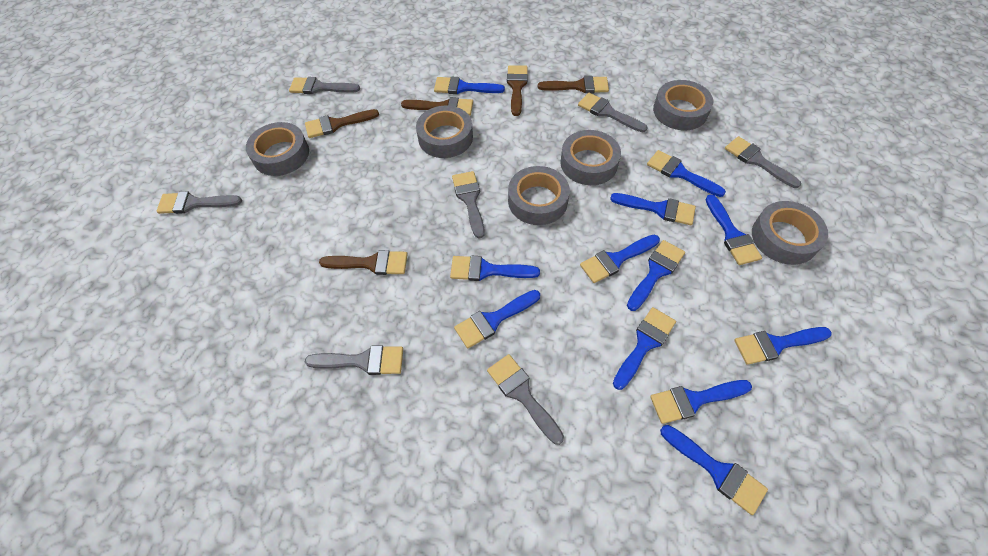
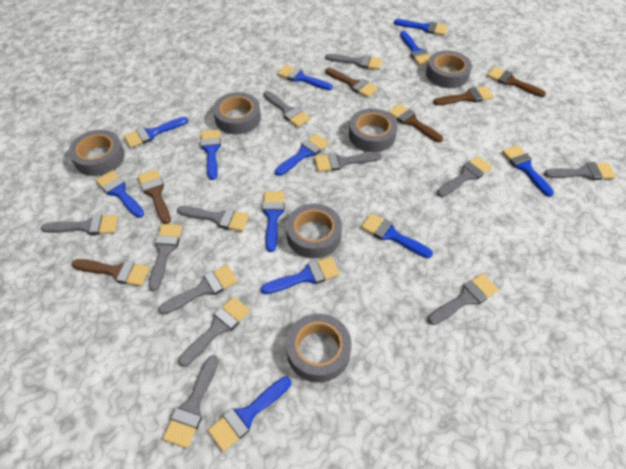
brown brush: 5 -> 6
grey brush: 7 -> 12

